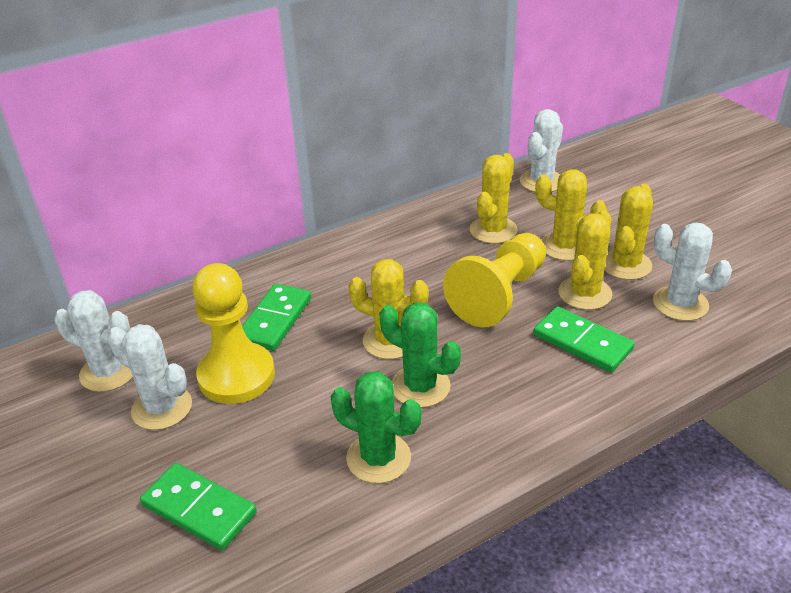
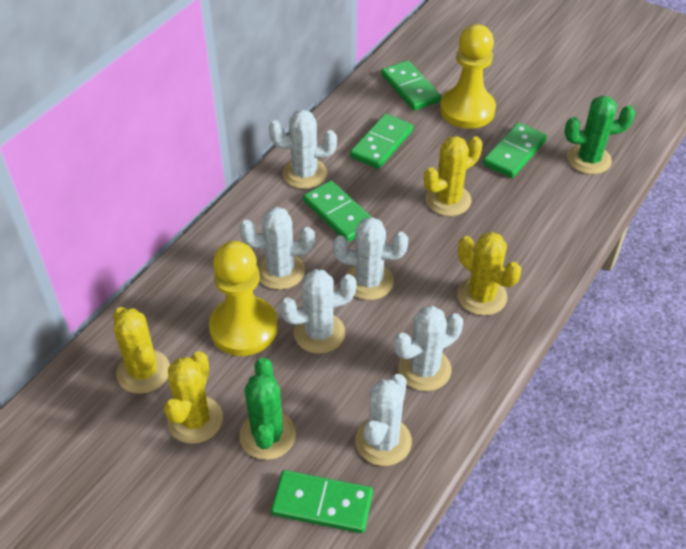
green domino: 3 -> 5
white cactus: 4 -> 6
yellow cactus: 5 -> 4

